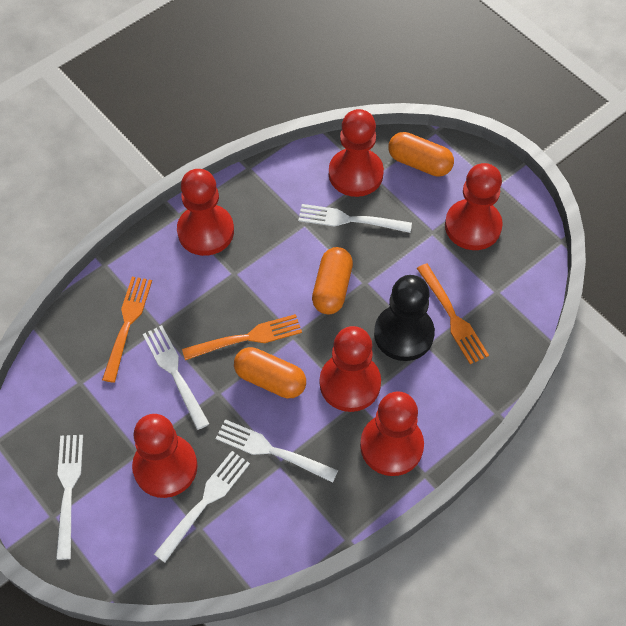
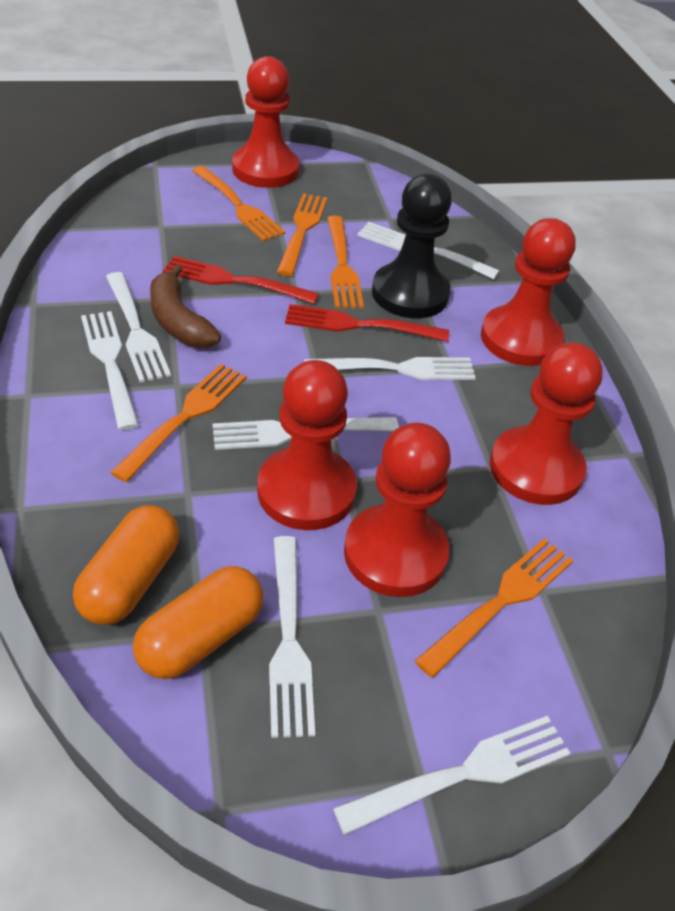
brown banana: 0 -> 1
orange capsule: 3 -> 2
orange fork: 3 -> 5
red fork: 0 -> 2
red pawn: 6 -> 5
white fork: 5 -> 7

